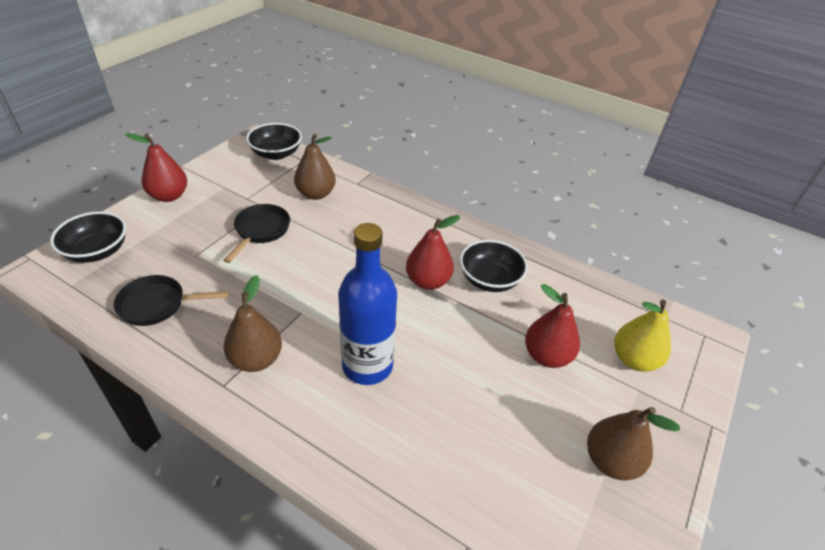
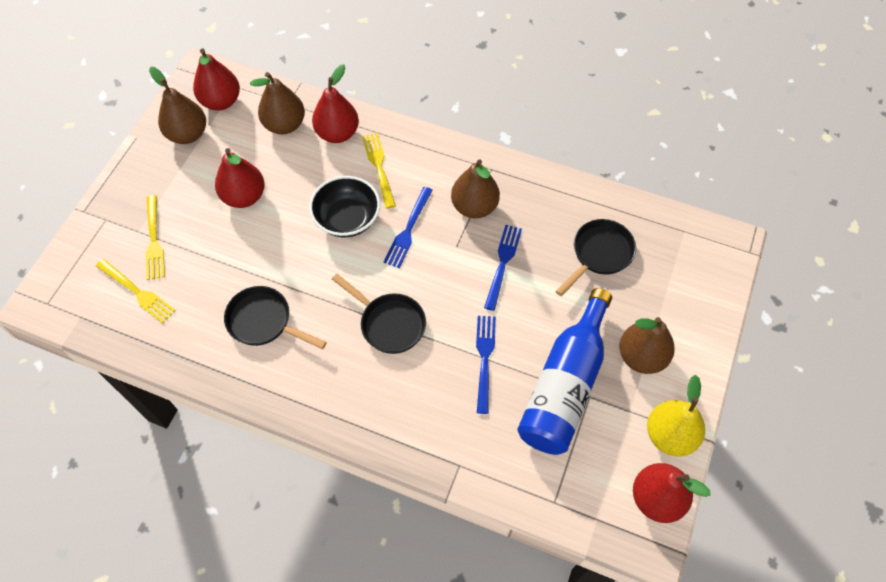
black bowl: 3 -> 1
black pan: 2 -> 3
blue fork: 0 -> 3
brown pear: 3 -> 4
red pear: 3 -> 4
yellow fork: 0 -> 3

